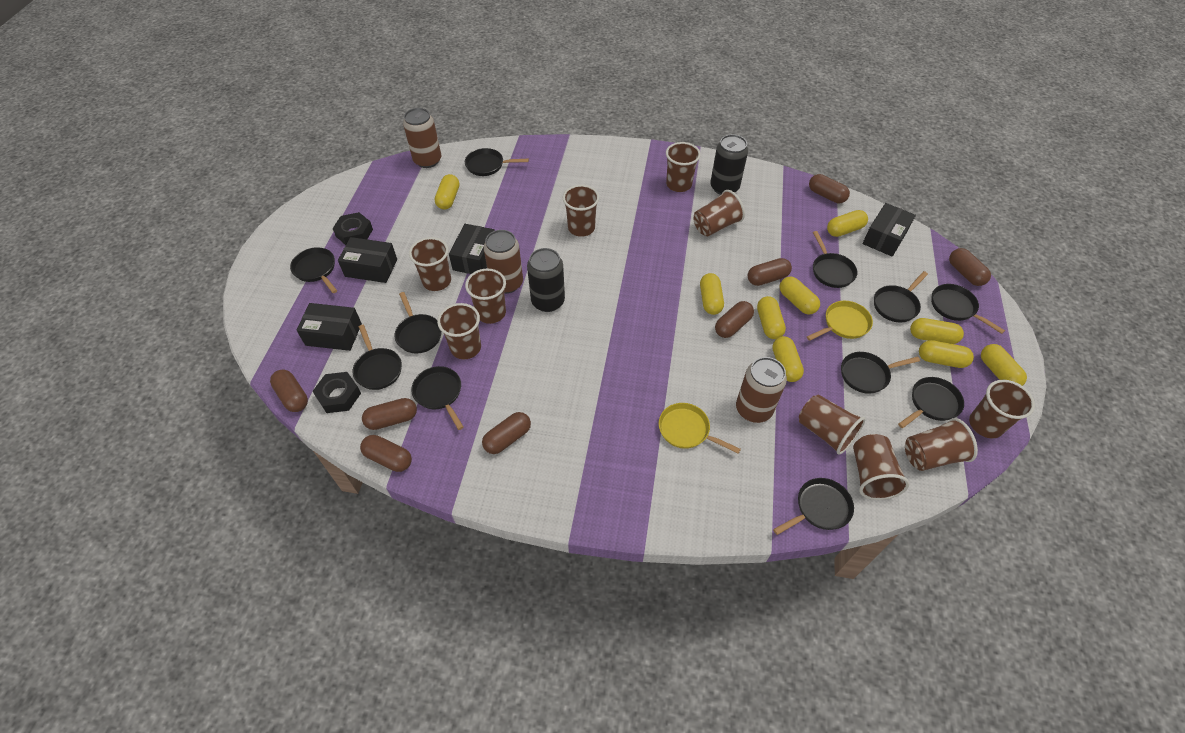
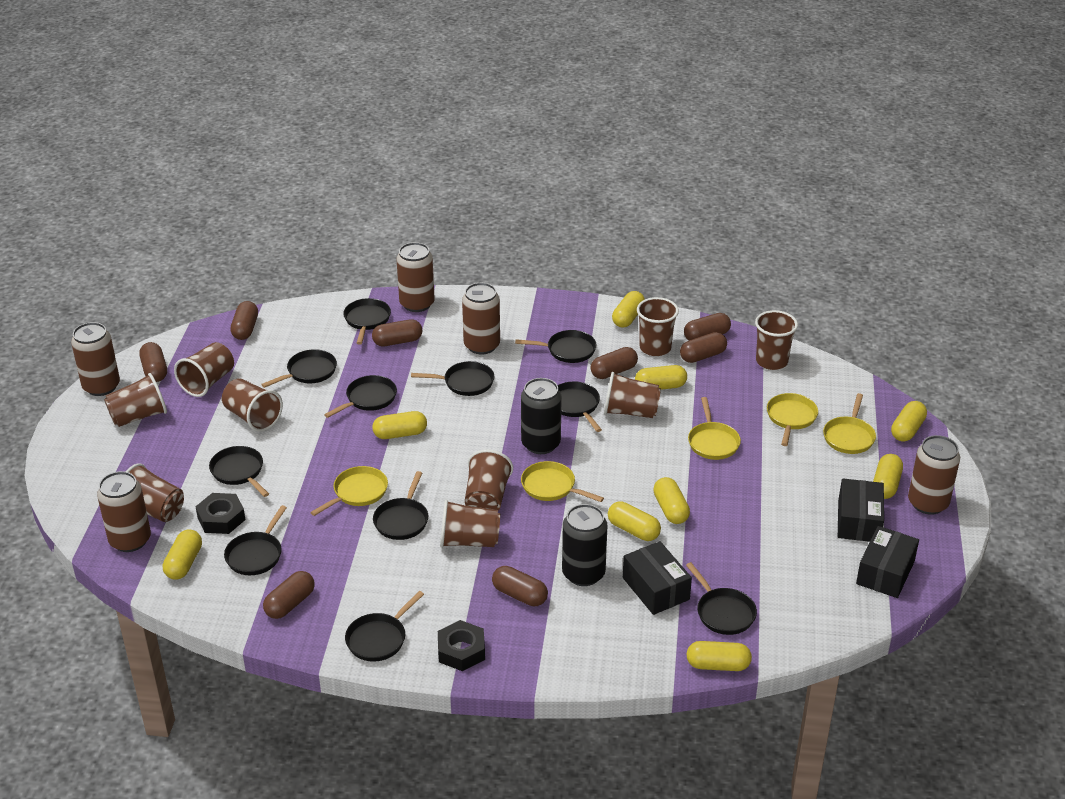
black box: 4 -> 3
brown can: 3 -> 5
brown cup: 10 -> 9
yellow pan: 2 -> 5

